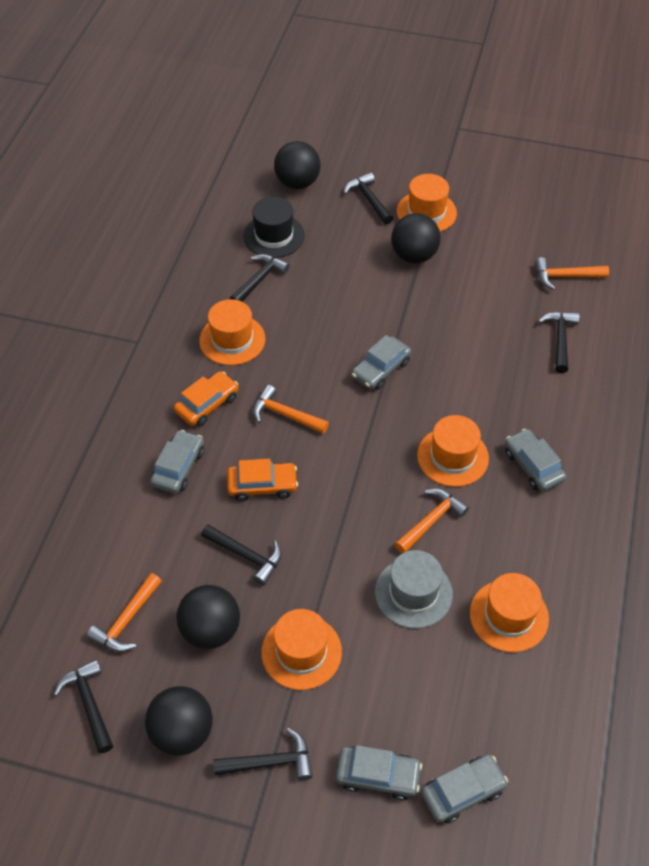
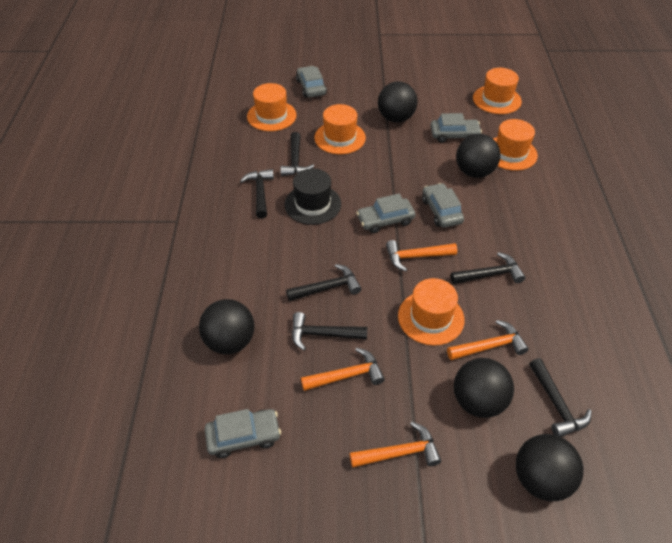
black ball: 4 -> 5
grey hat: 1 -> 0
orange car: 2 -> 0

